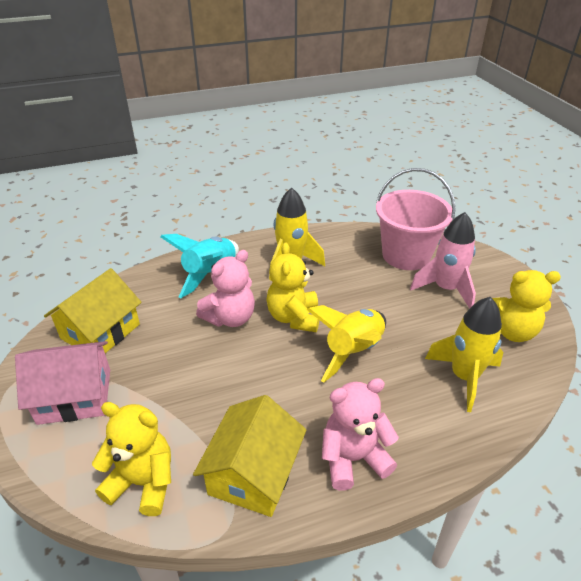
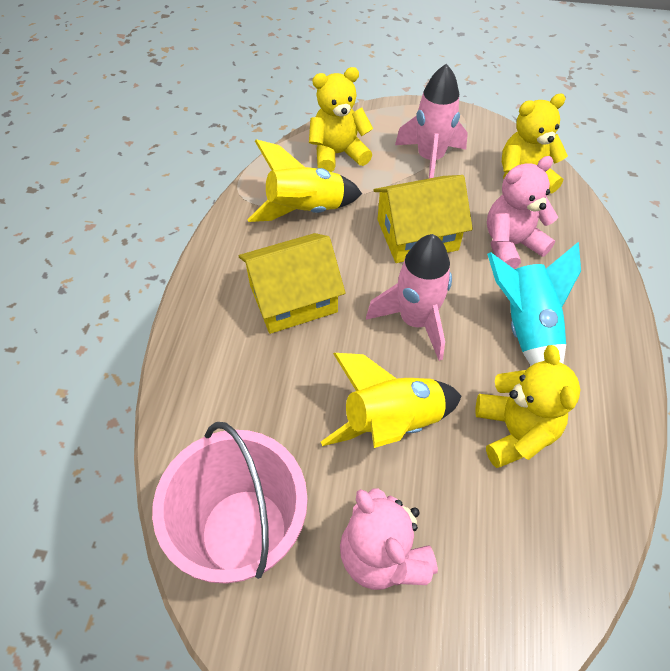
pink house: 1 -> 0
pink rocket: 1 -> 2
yellow rocket: 3 -> 2

